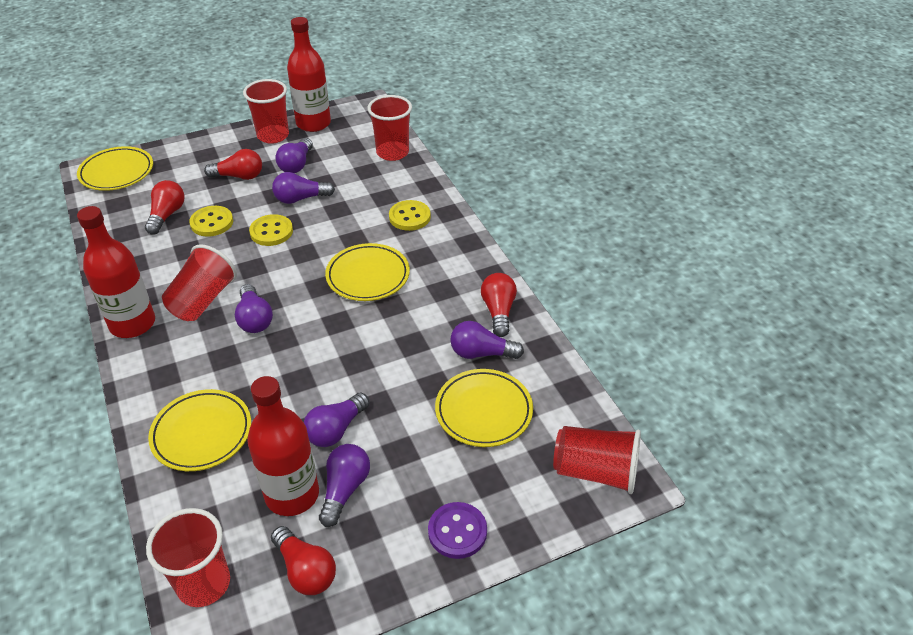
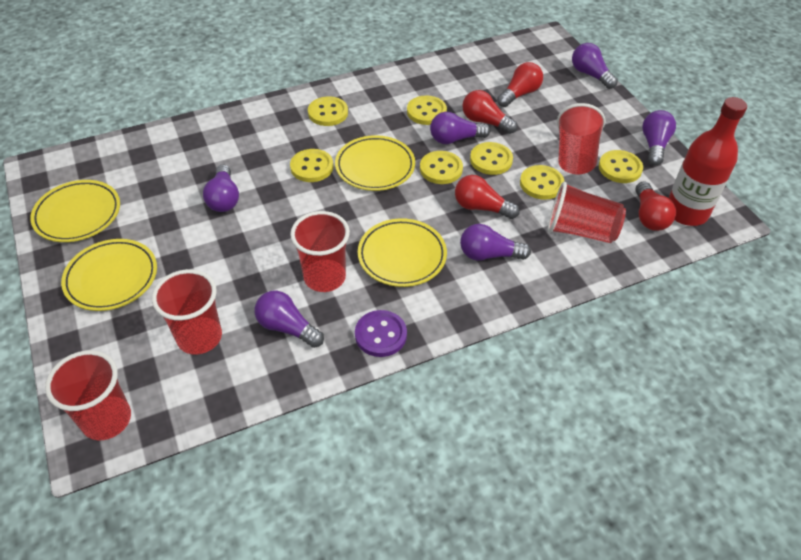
red bottle: 3 -> 1
yellow button: 3 -> 7

